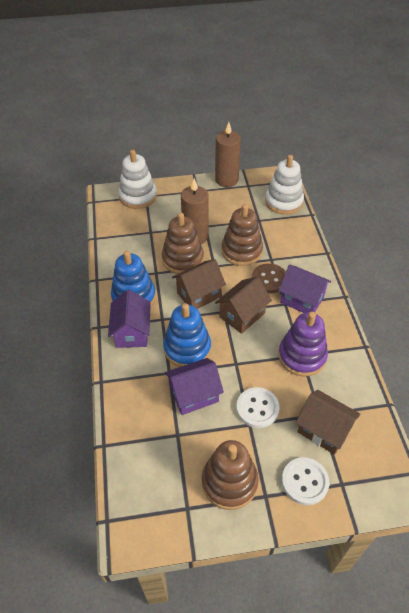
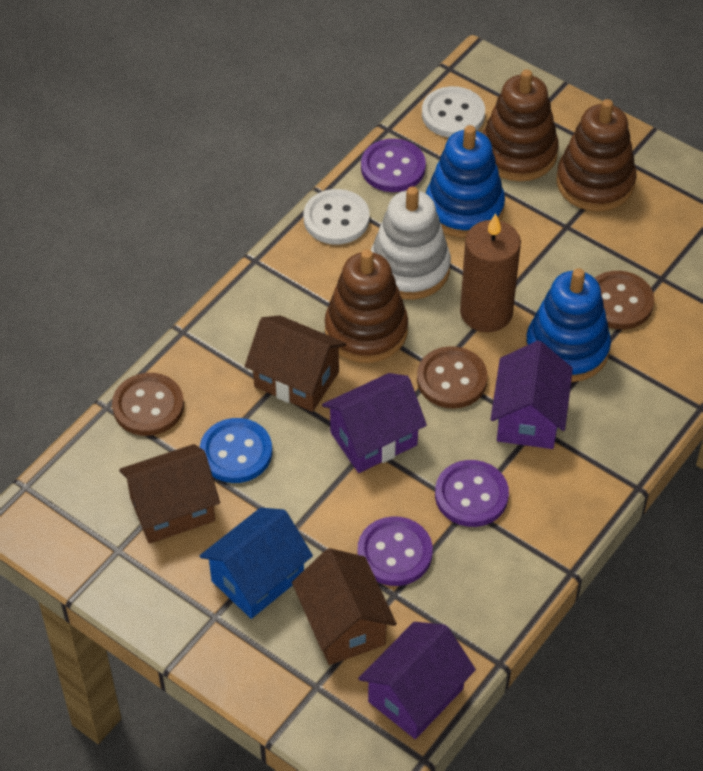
blue button: 0 -> 1
blue house: 0 -> 1
brown button: 1 -> 3
brown candle: 2 -> 1
purple button: 0 -> 3
purple stacking toy: 1 -> 0
white stacking toy: 2 -> 1

